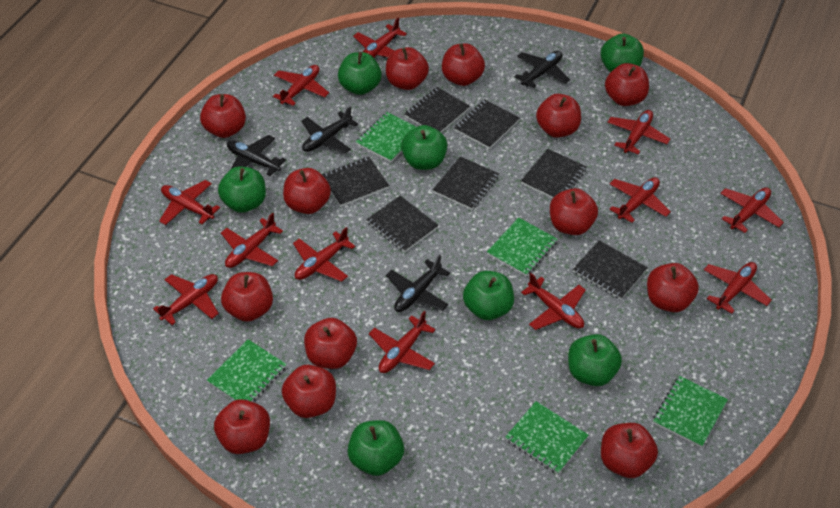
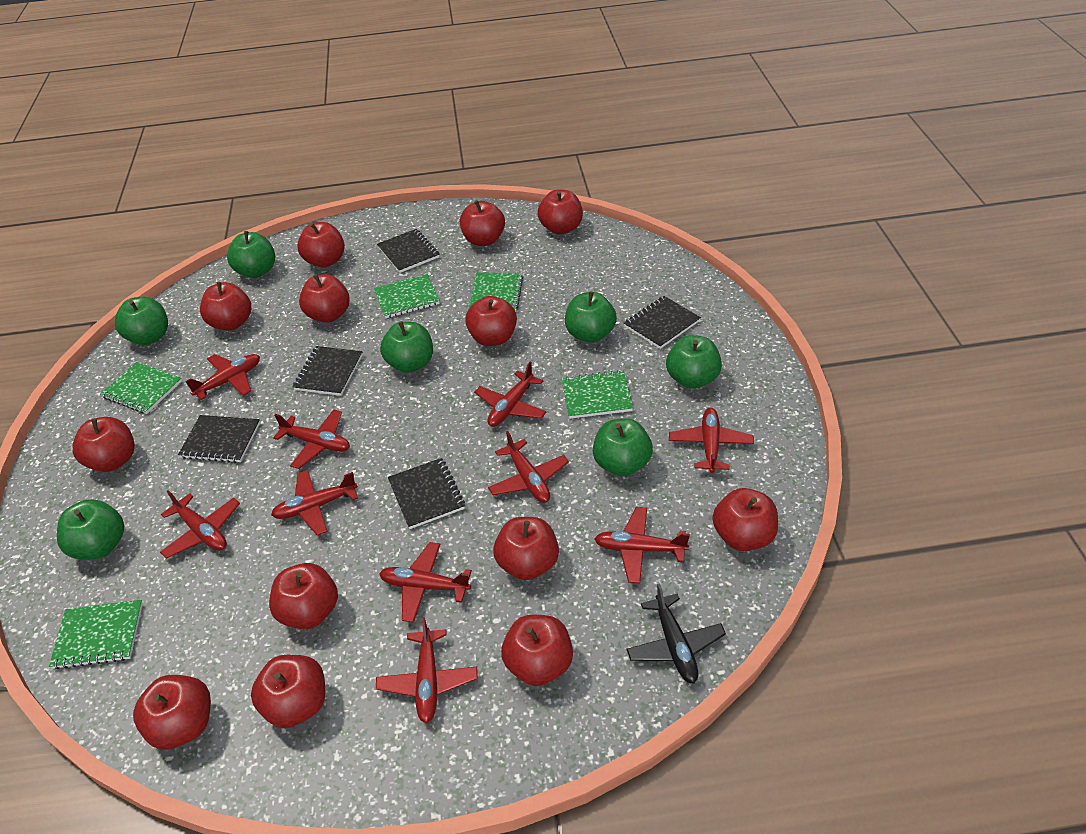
black notebook: 7 -> 5
black plane: 4 -> 1
red plane: 12 -> 10

